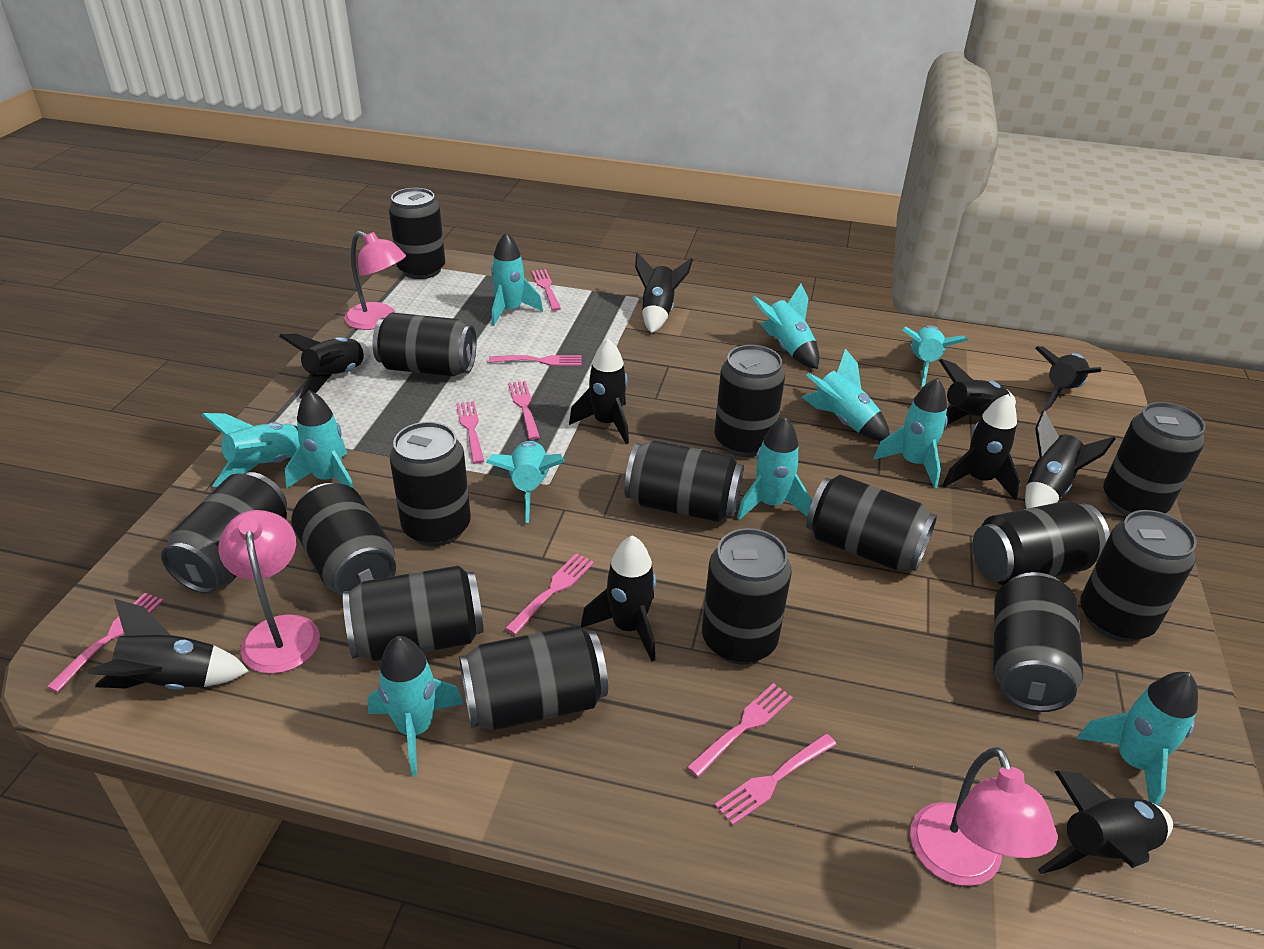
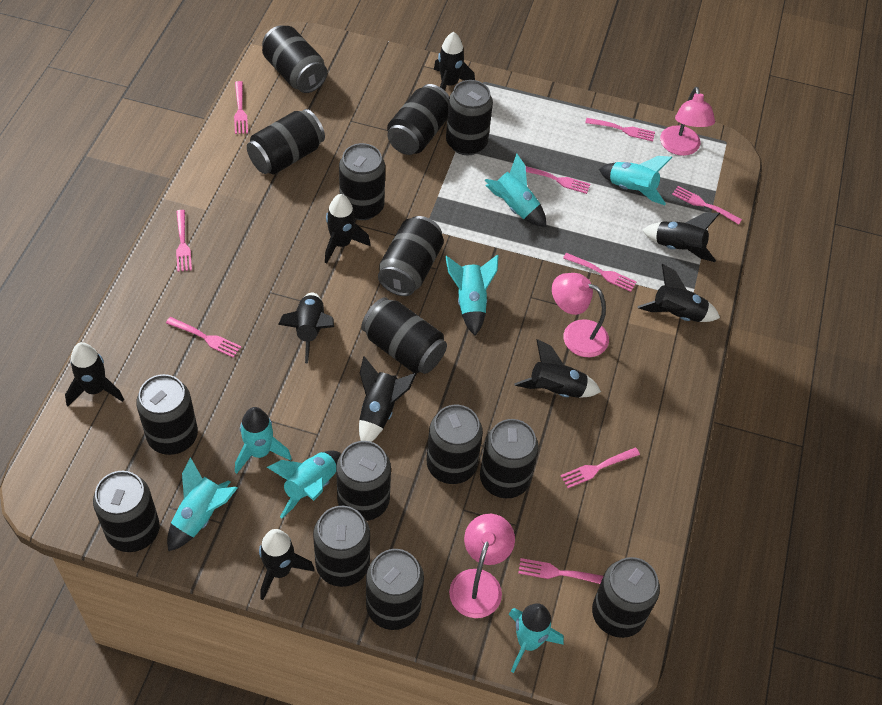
black rocket: 10 -> 9
pink fork: 8 -> 9
turquoise rocket: 11 -> 7

